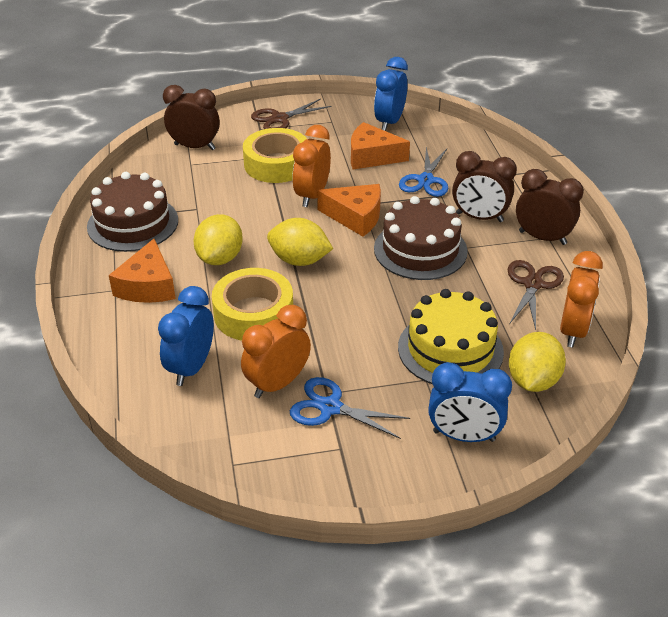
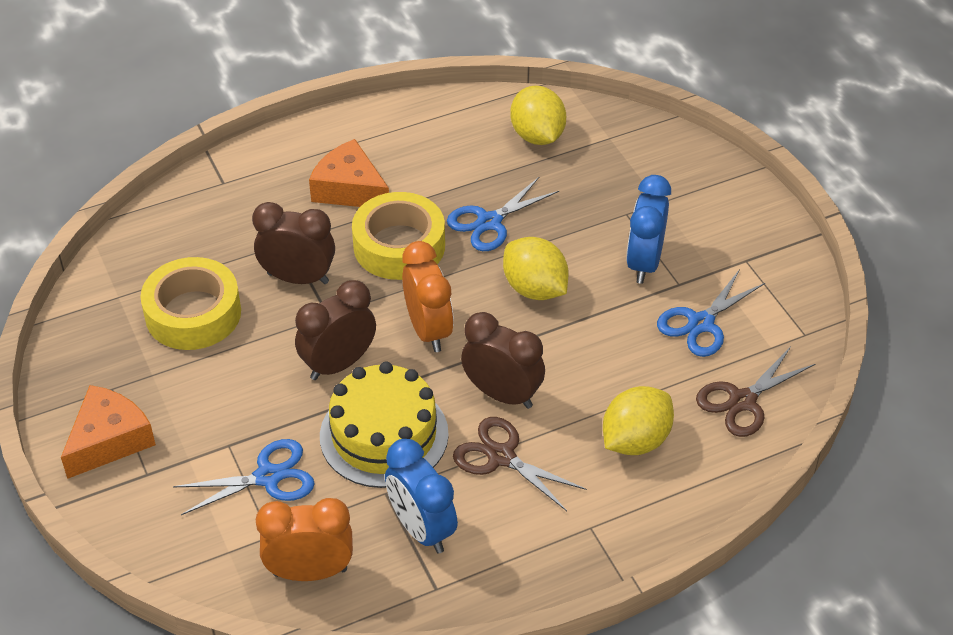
blue clock: 3 -> 2
blue scissors: 2 -> 3
brown cake: 2 -> 0
orange cheese: 3 -> 2
orange clock: 3 -> 2

